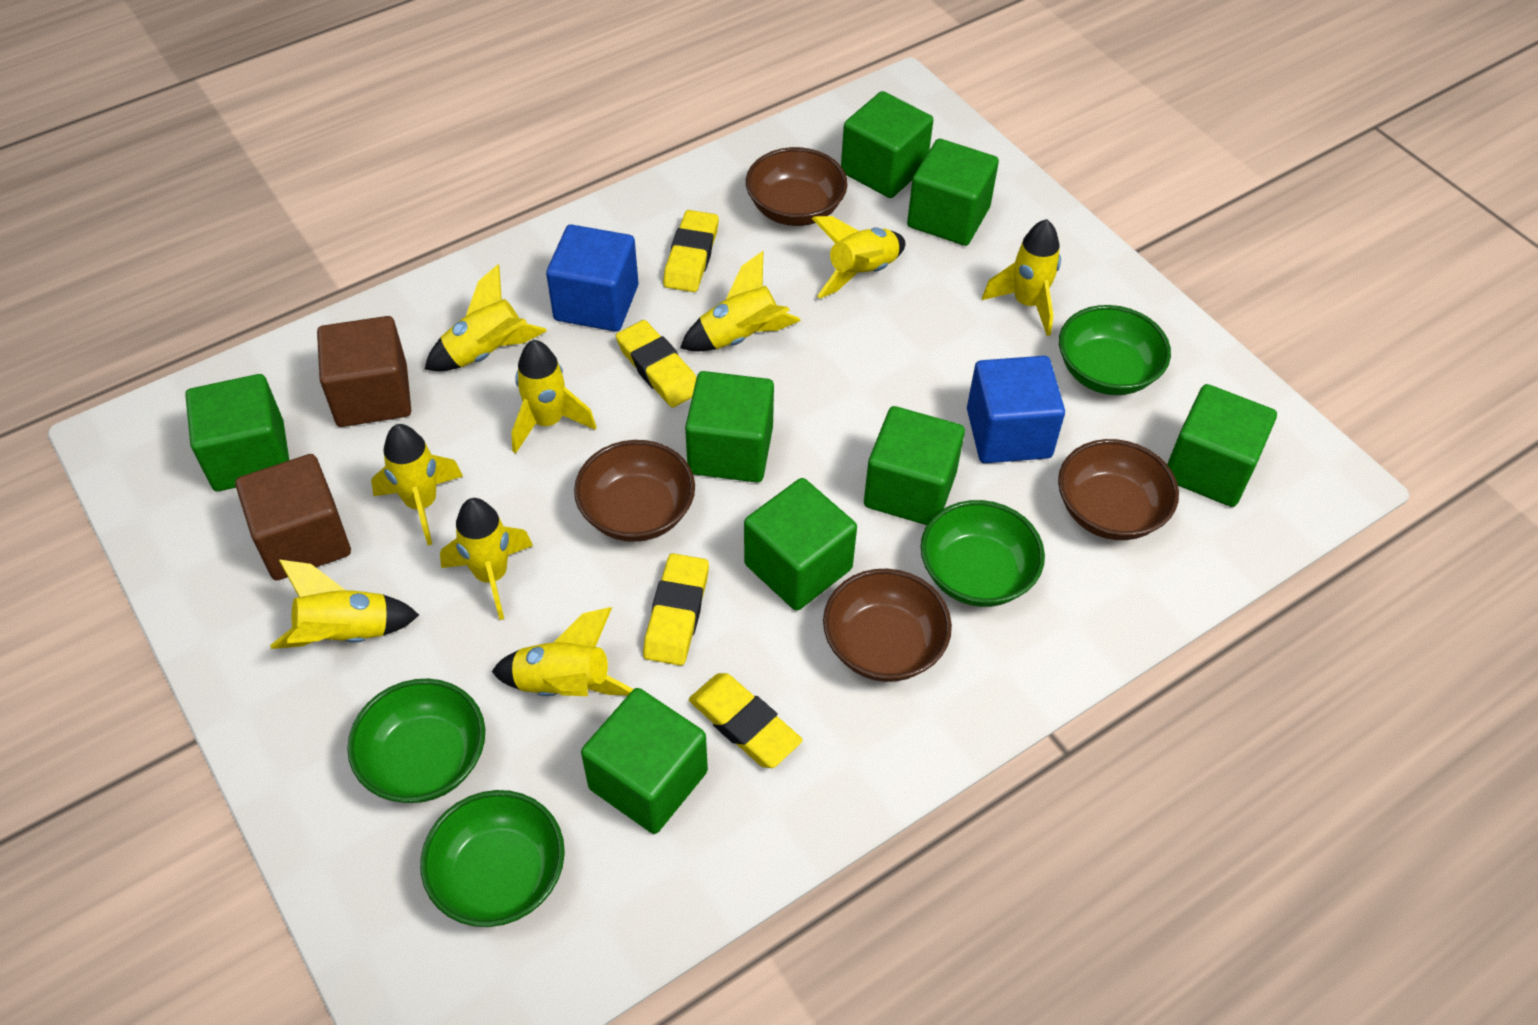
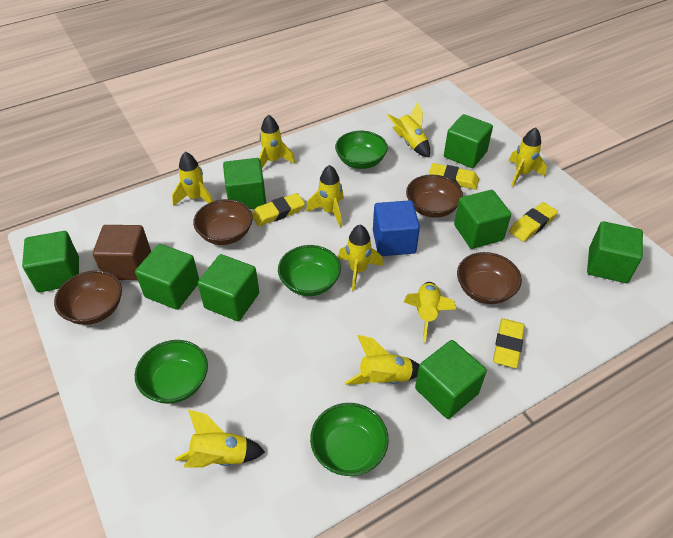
blue cube: 2 -> 1
brown cube: 2 -> 1

